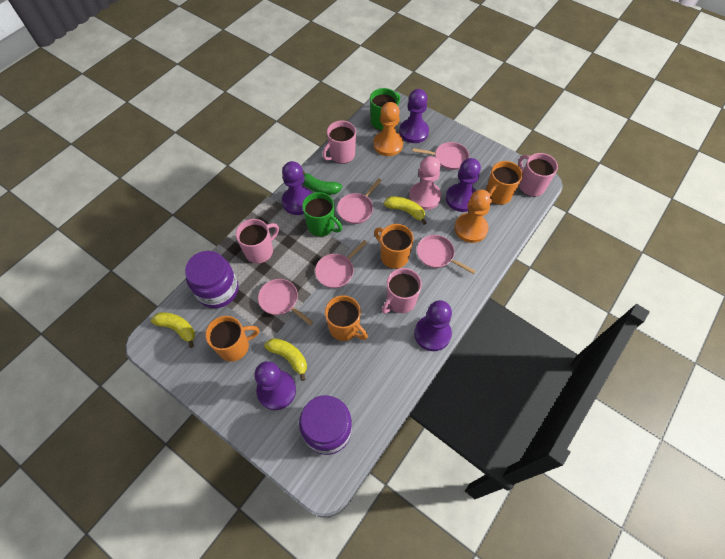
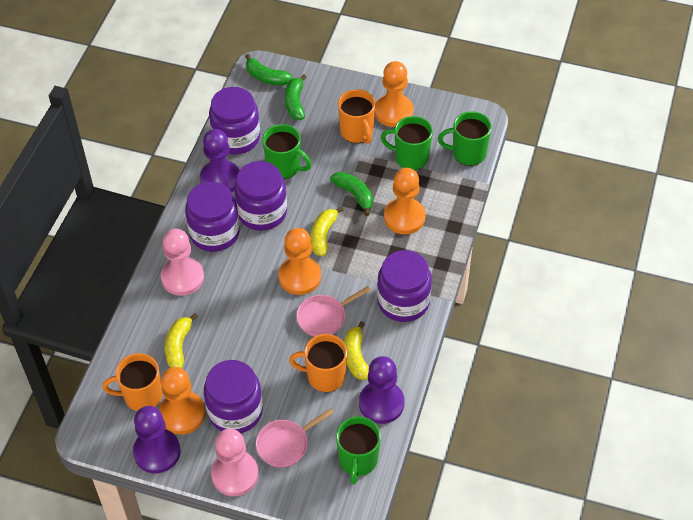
green banana: 1 -> 3
green mug: 2 -> 4
orange mug: 4 -> 3
orange pawn: 2 -> 4
pink mug: 4 -> 0
pink pan: 5 -> 2
pink pawn: 1 -> 2
purple jar: 2 -> 5
purple pawn: 5 -> 3

